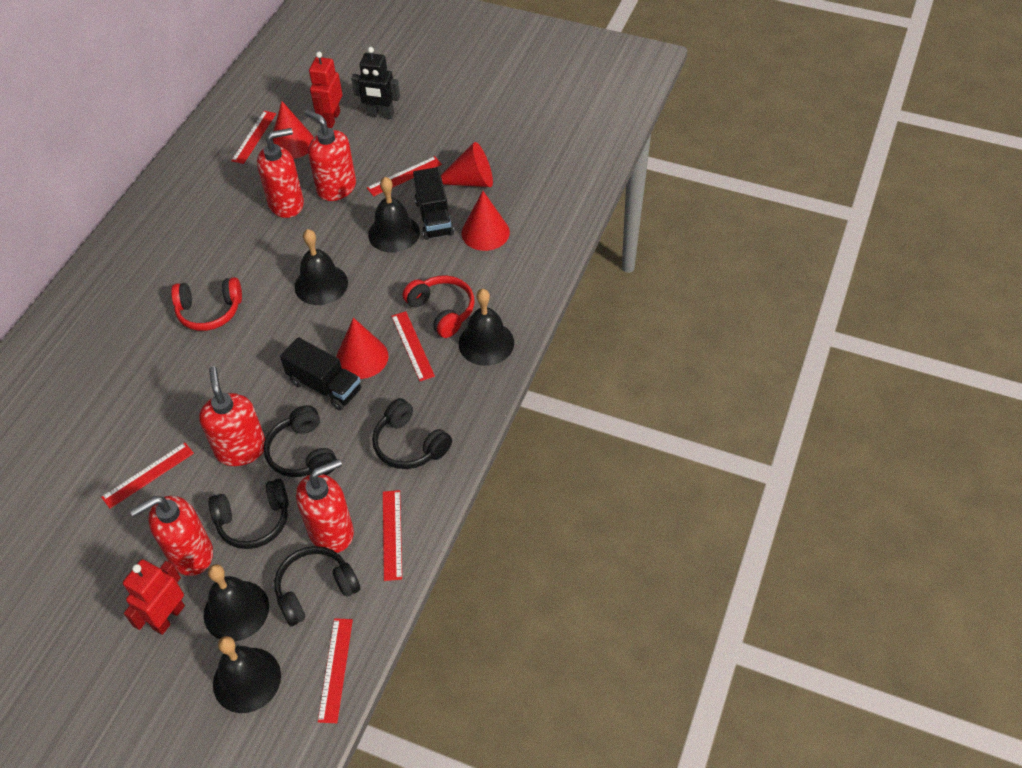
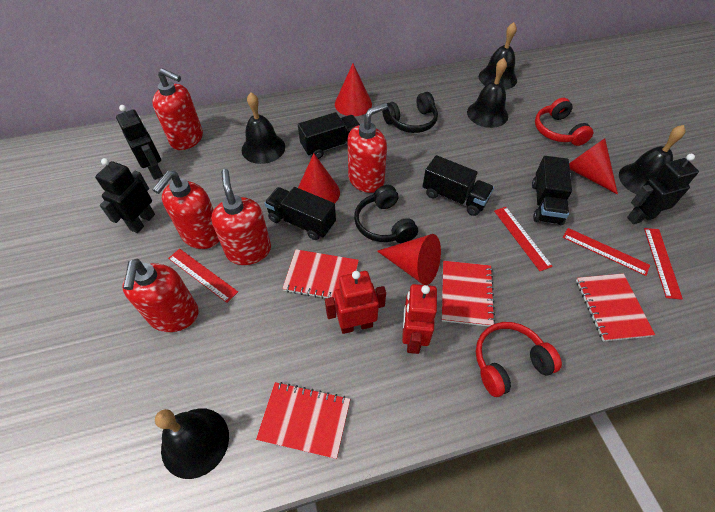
black headphones: 4 -> 2
black robot: 1 -> 3
black truck: 2 -> 4
red notebook: 0 -> 4
red ruler: 6 -> 4

